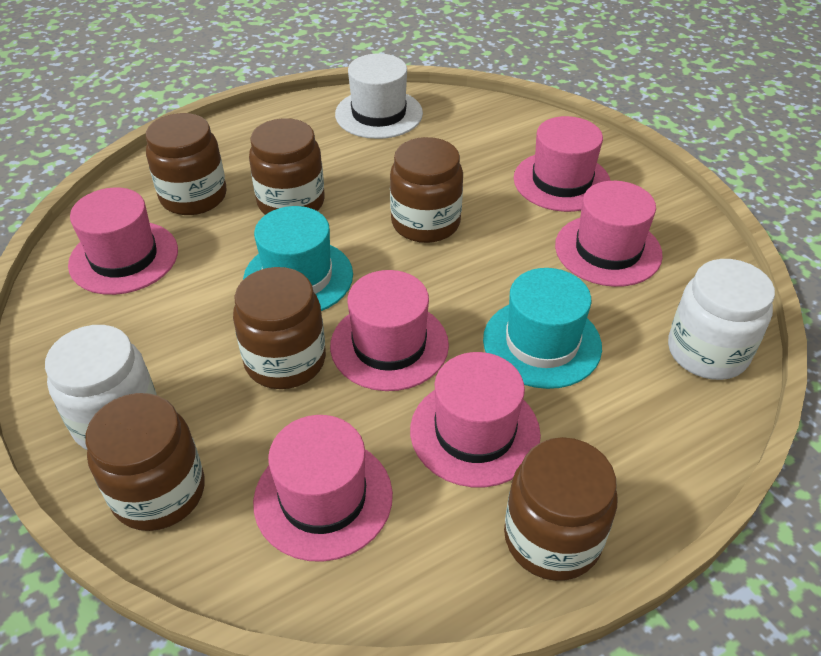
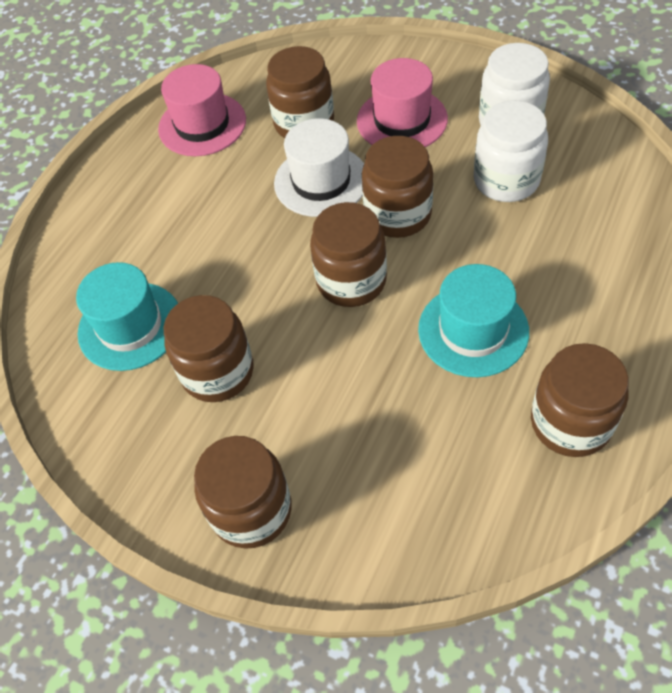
pink hat: 6 -> 2

